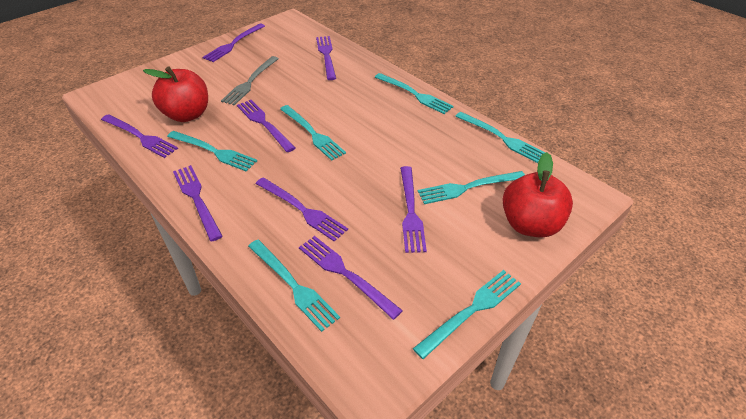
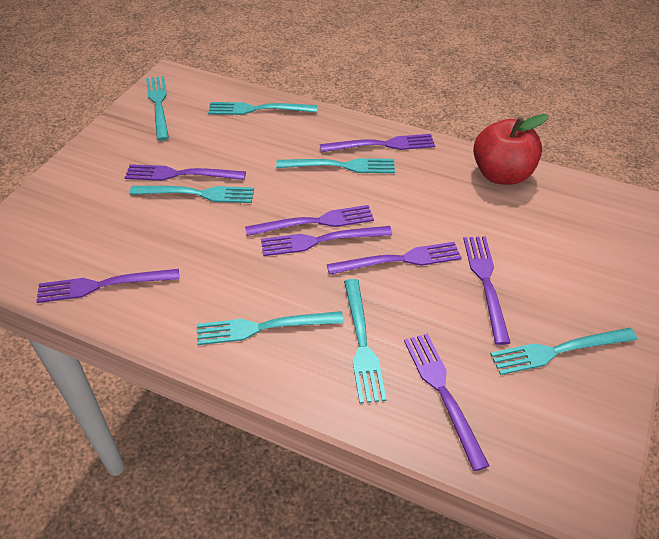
grey fork: 1 -> 0
red apple: 2 -> 1

